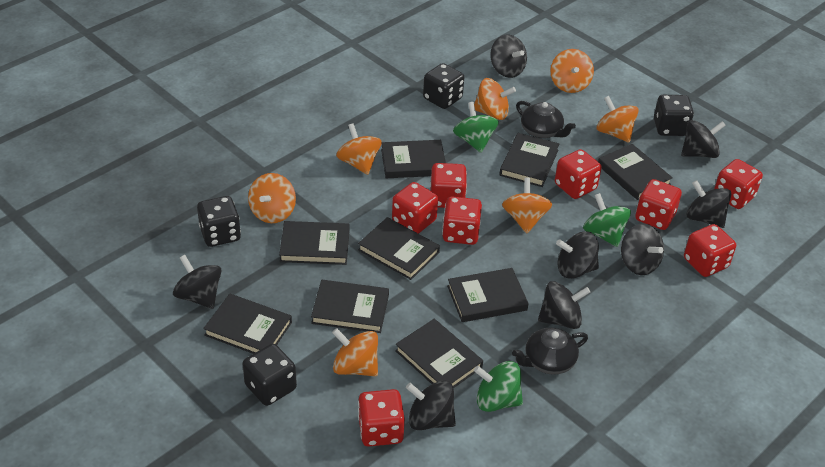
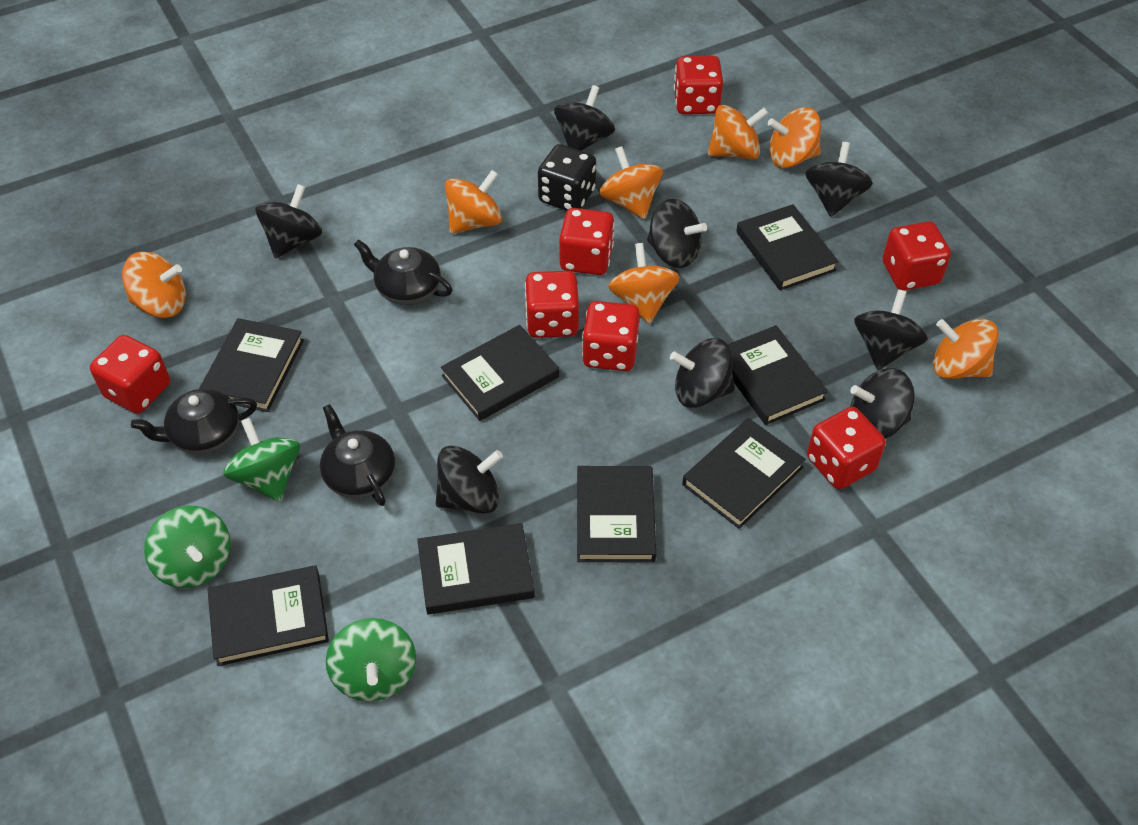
black book: 9 -> 8
black dice: 4 -> 1
black teapot: 2 -> 3
red dice: 8 -> 7

